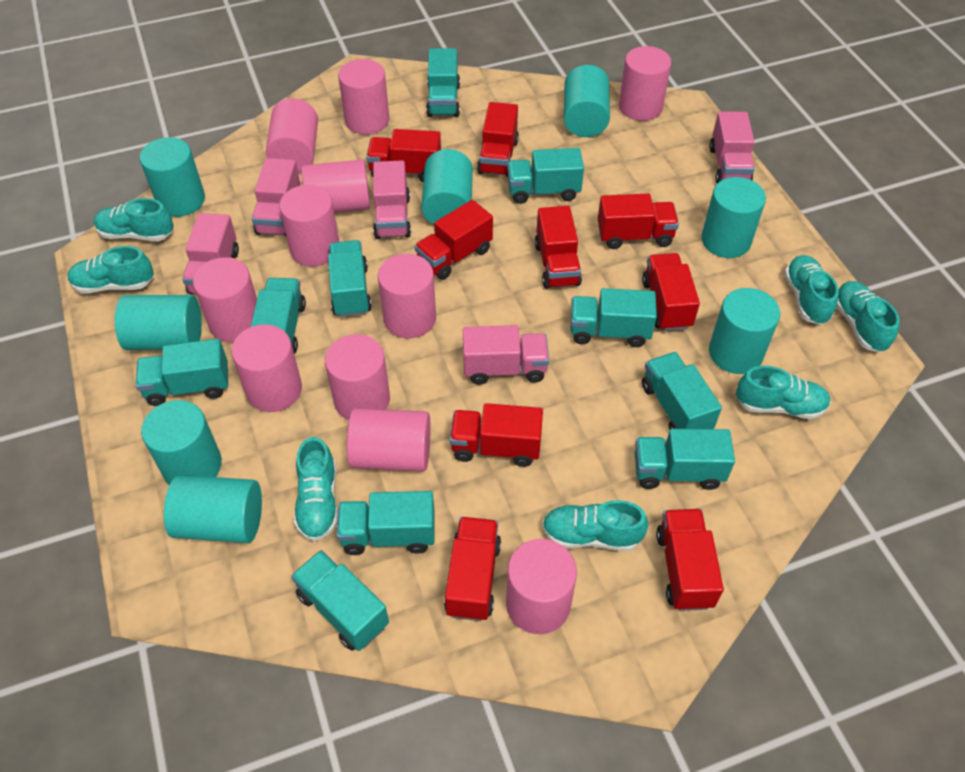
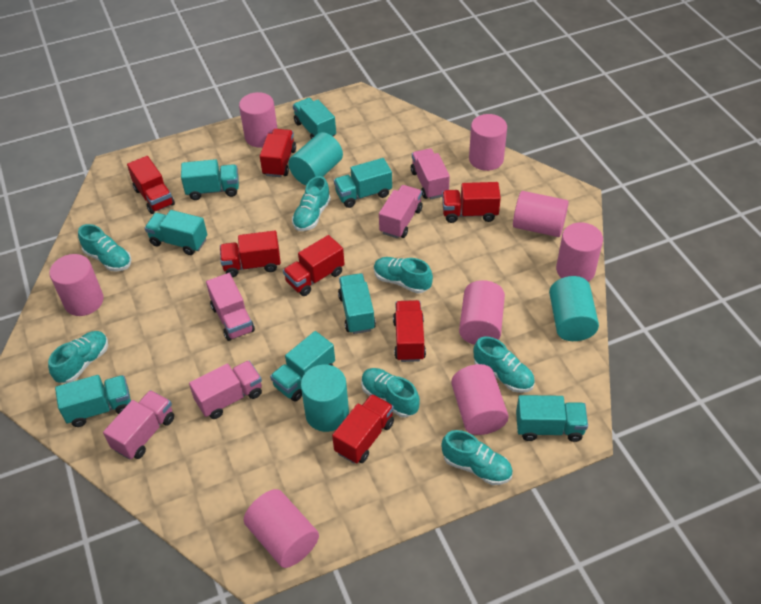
pink cylinder: 11 -> 8
red truck: 9 -> 7
turquoise cylinder: 8 -> 3
turquoise truck: 10 -> 8

